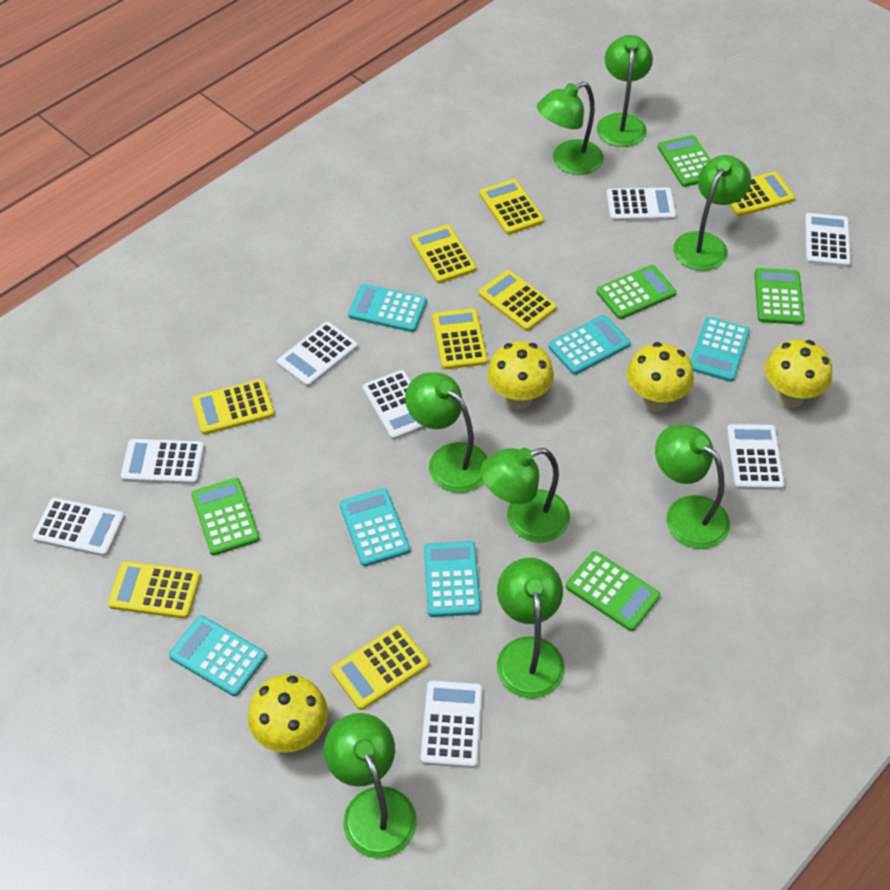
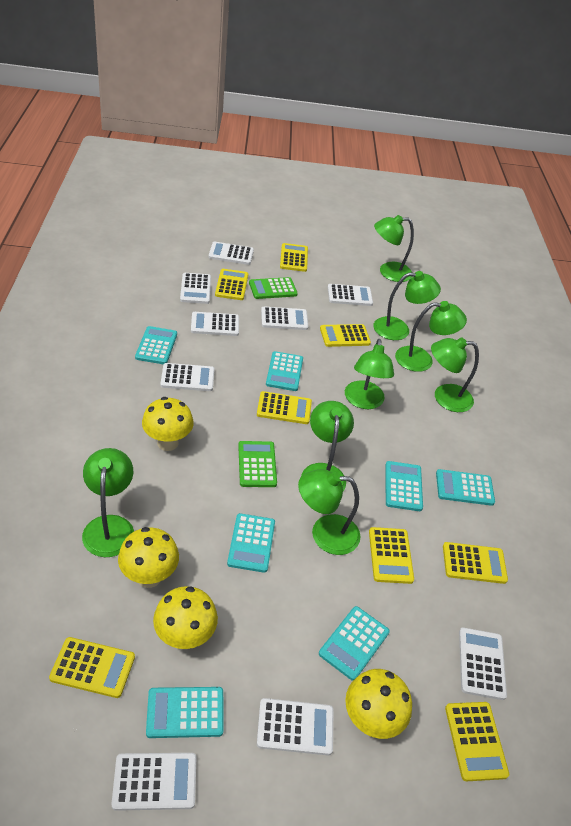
green calculator: 5 -> 2
turquoise calculator: 6 -> 7
white calculator: 8 -> 9

